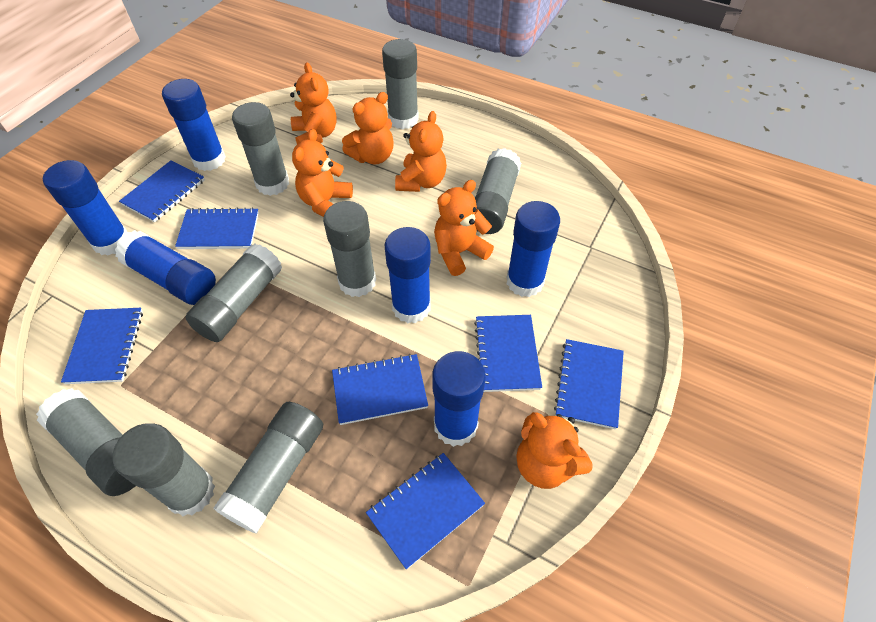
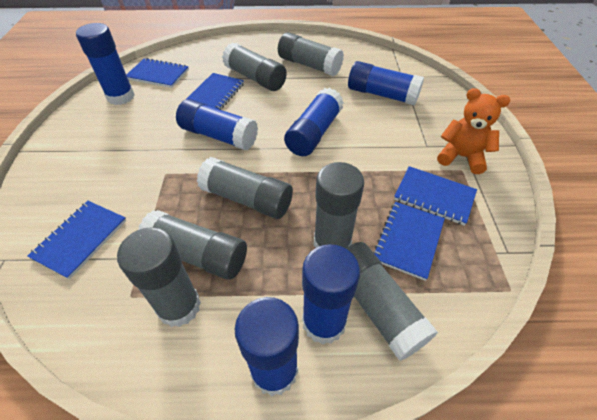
blue notebook: 7 -> 5
grey glue stick: 8 -> 7
orange teddy bear: 6 -> 1

